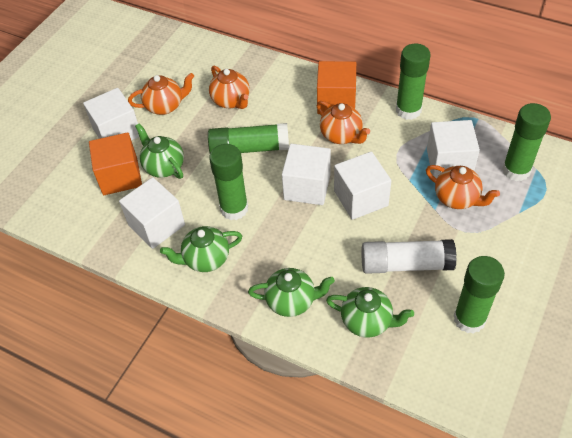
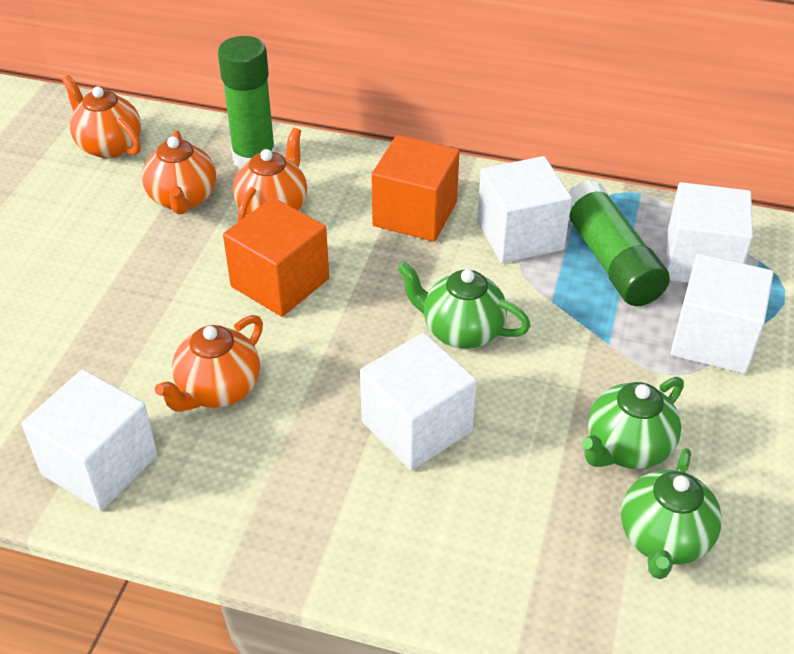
green glue stick: 5 -> 2
green teapot: 4 -> 3
white glue stick: 1 -> 0

